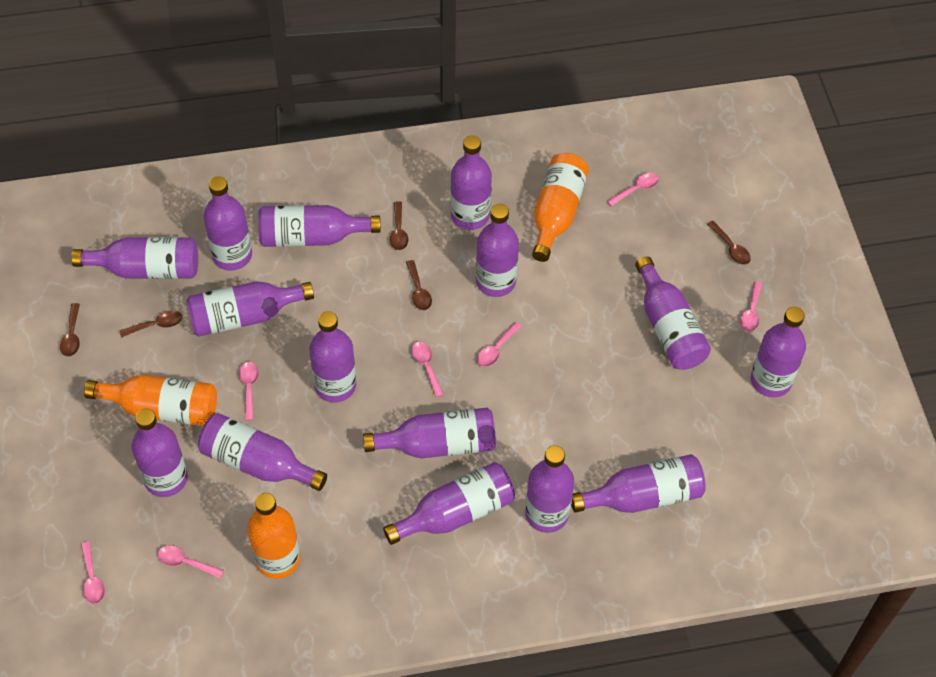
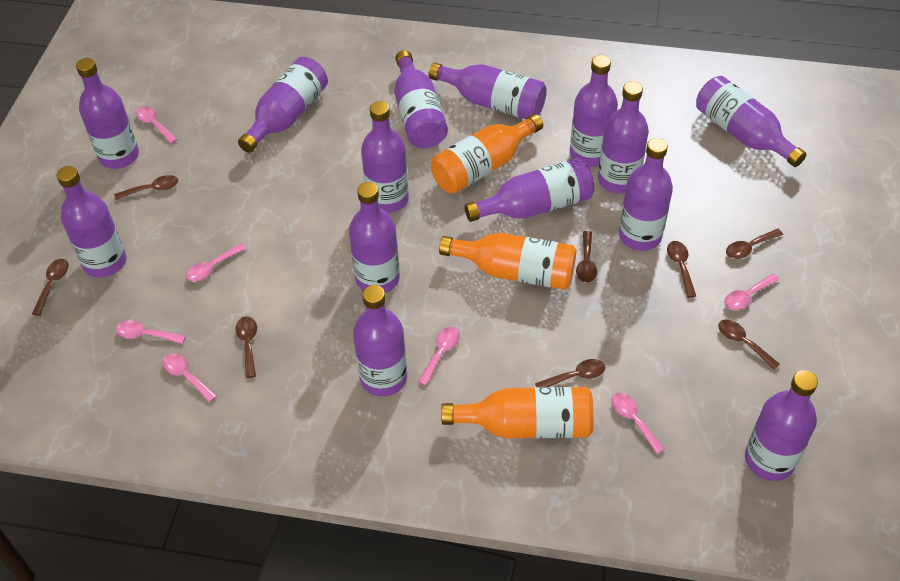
brown spoon: 5 -> 8
purple bottle: 15 -> 14

